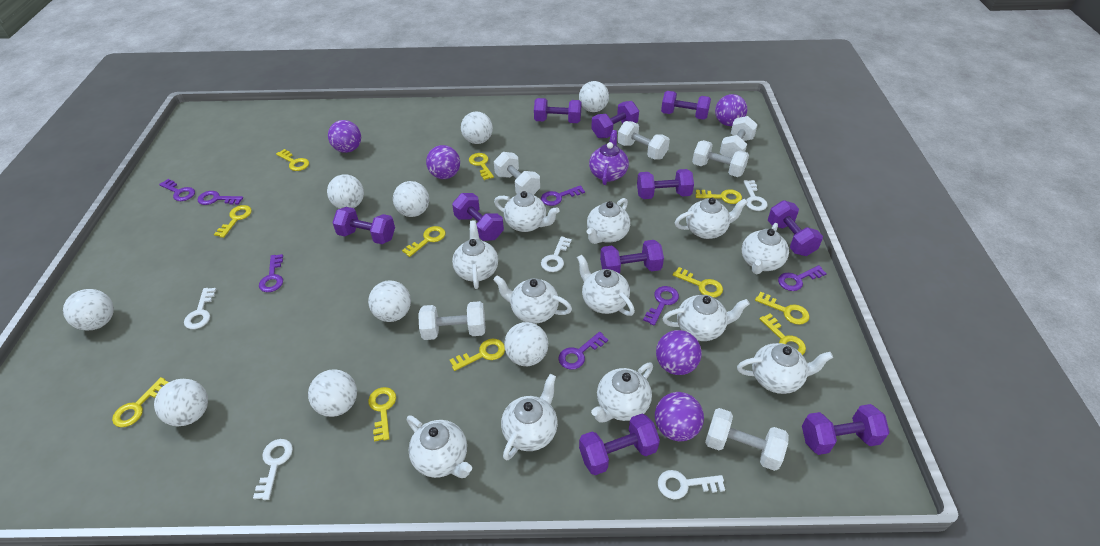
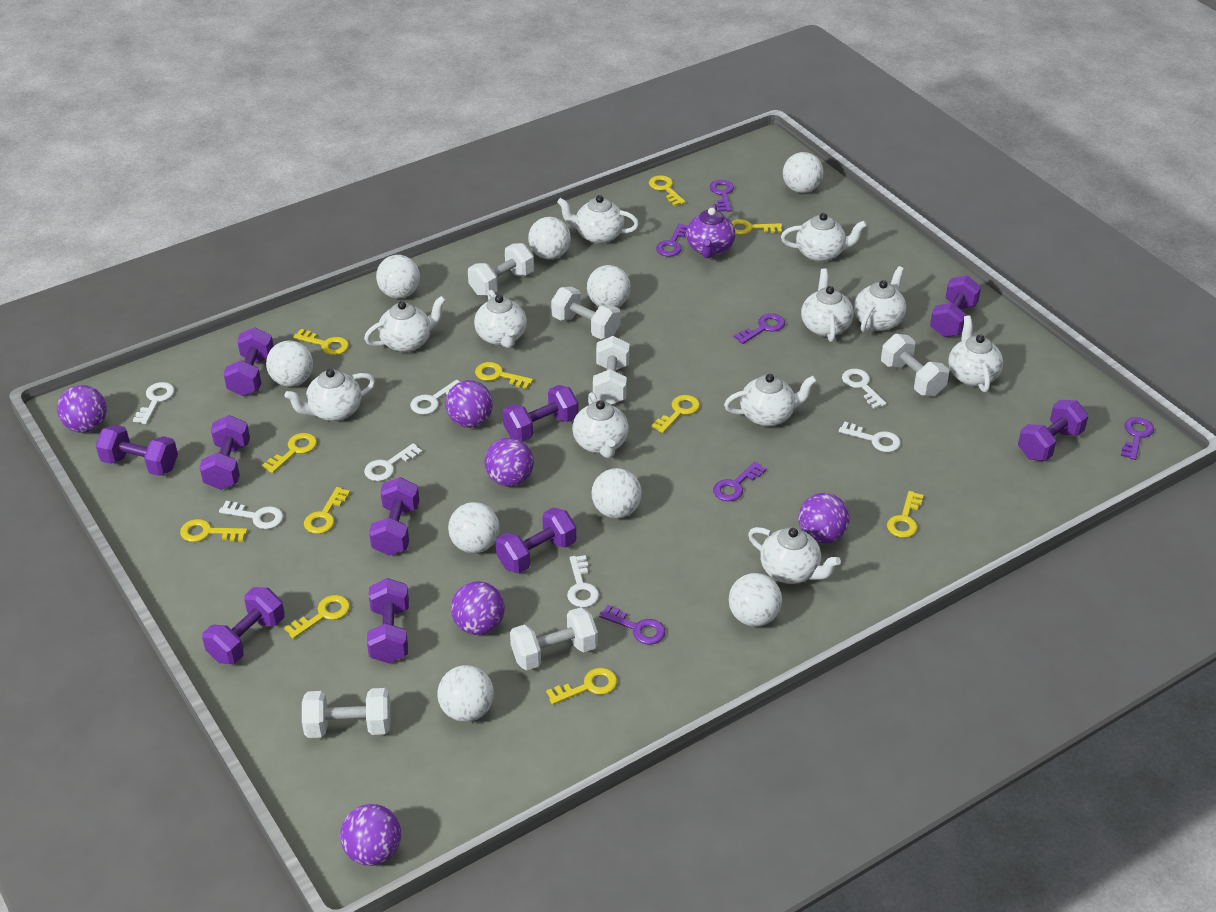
purple ball: 5 -> 6
purple key: 7 -> 6
white key: 5 -> 7
white teapot: 12 -> 11

